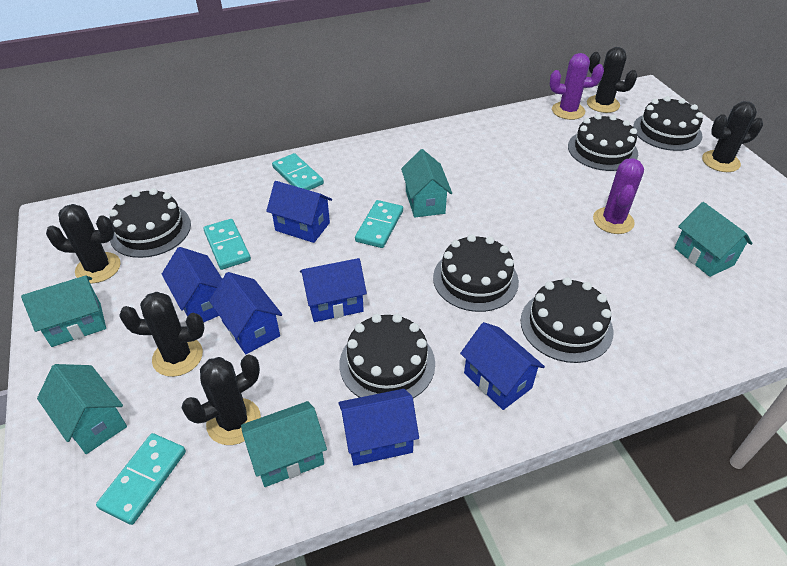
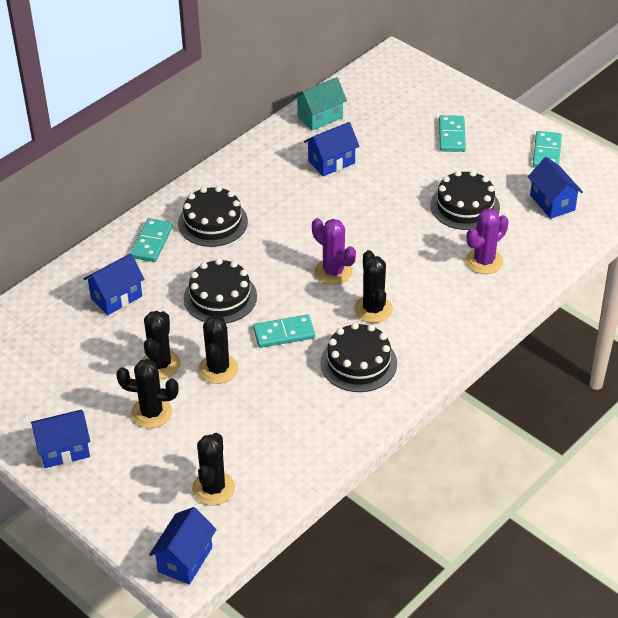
black cake: 6 -> 4
blue house: 6 -> 5
turquoise house: 5 -> 1

